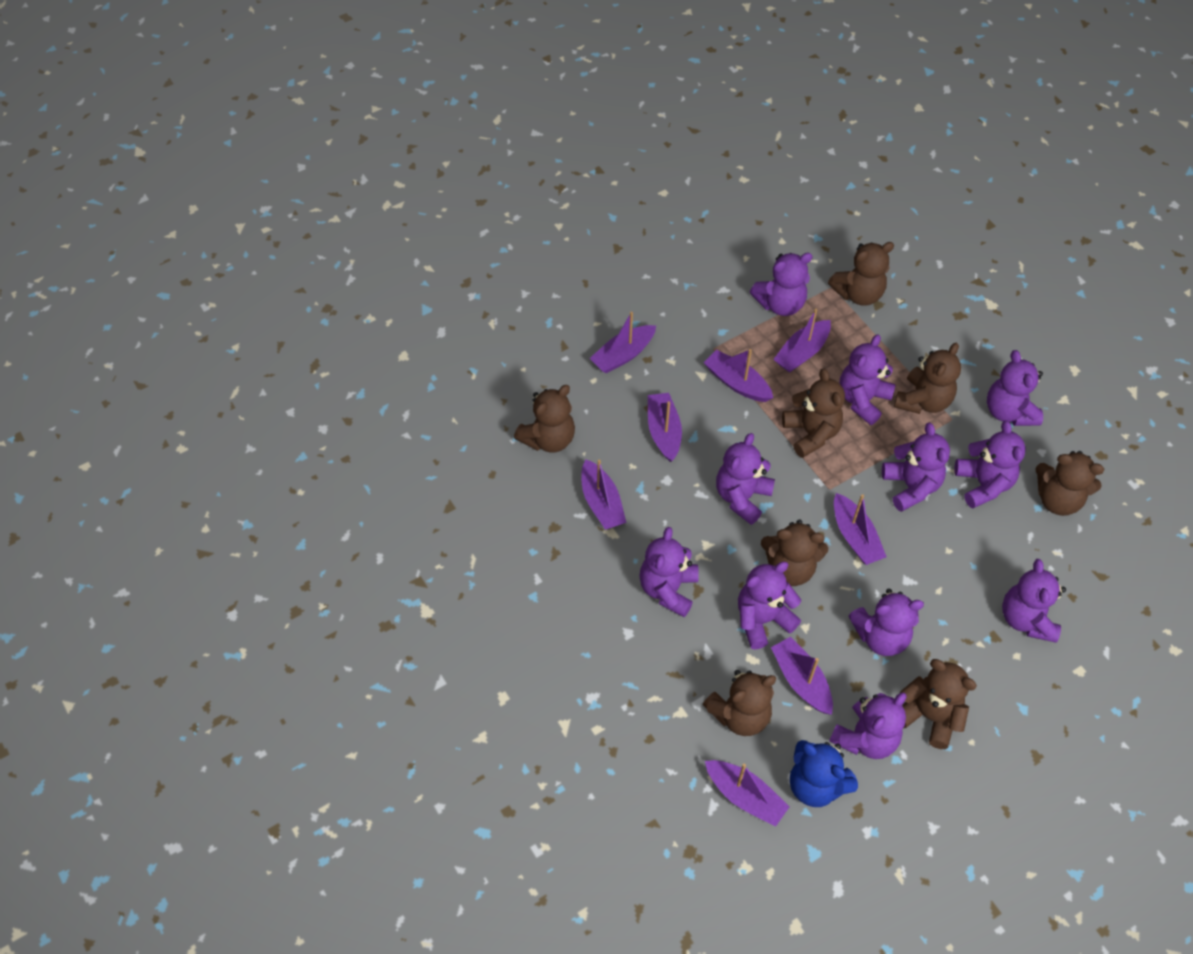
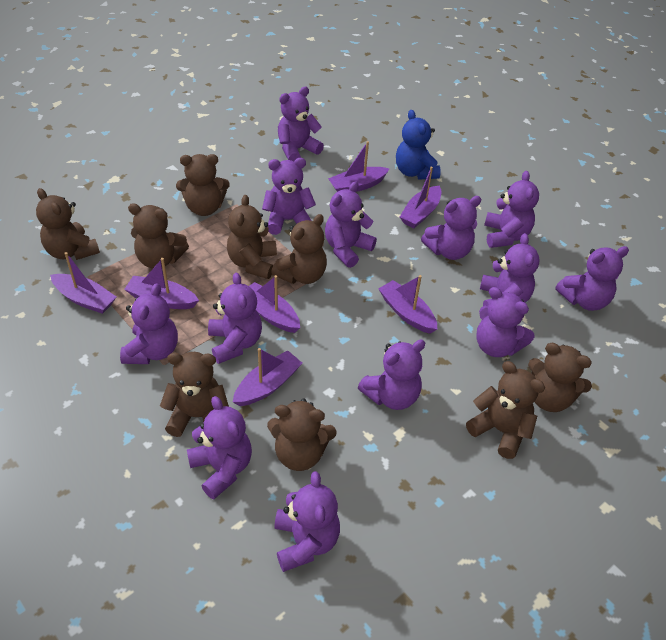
brown teddy bear: 8 -> 9
purple boat: 8 -> 7
purple teddy bear: 11 -> 13

